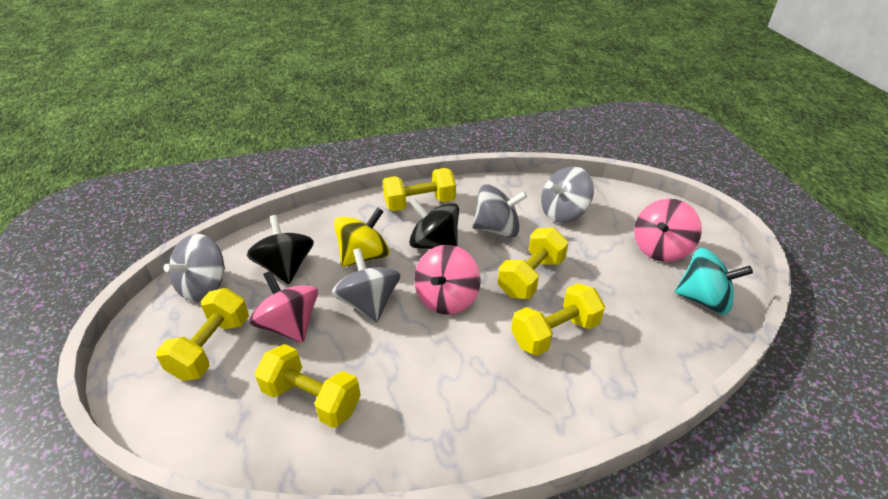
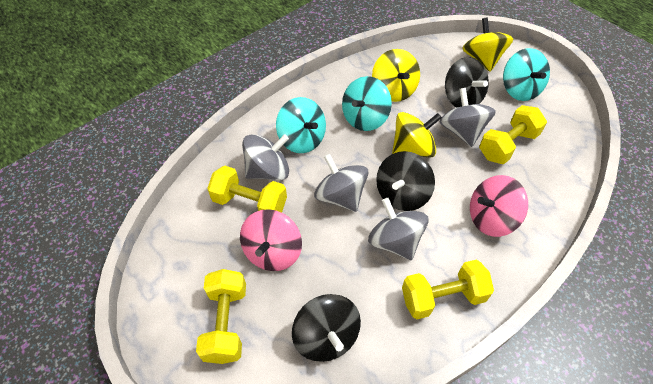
black spinning top: 2 -> 3
pink spinning top: 3 -> 2
turquoise spinning top: 1 -> 3
yellow dumbbell: 5 -> 4
yellow spinning top: 1 -> 3

